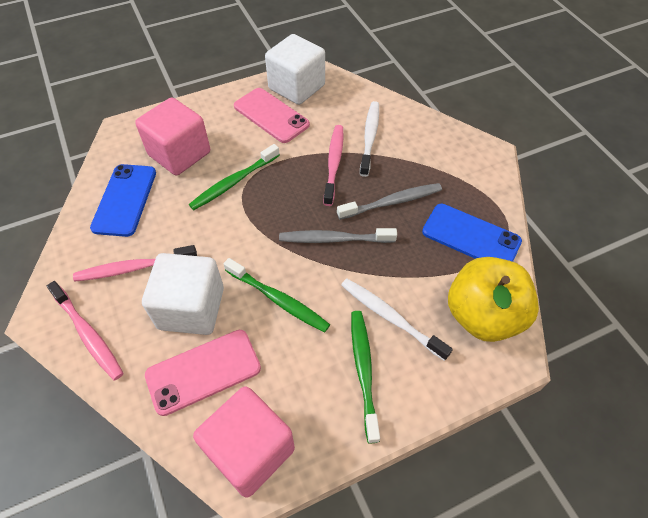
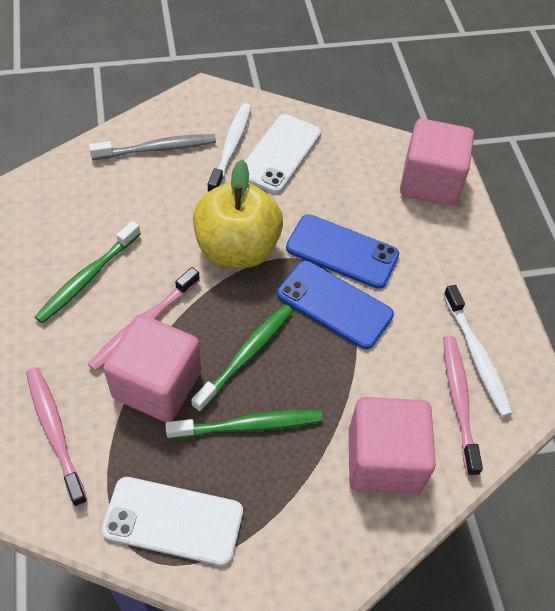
grey toothbrush: 2 -> 1
pink cube: 2 -> 3
pink phone: 2 -> 0
white cube: 2 -> 0
white phone: 0 -> 2

